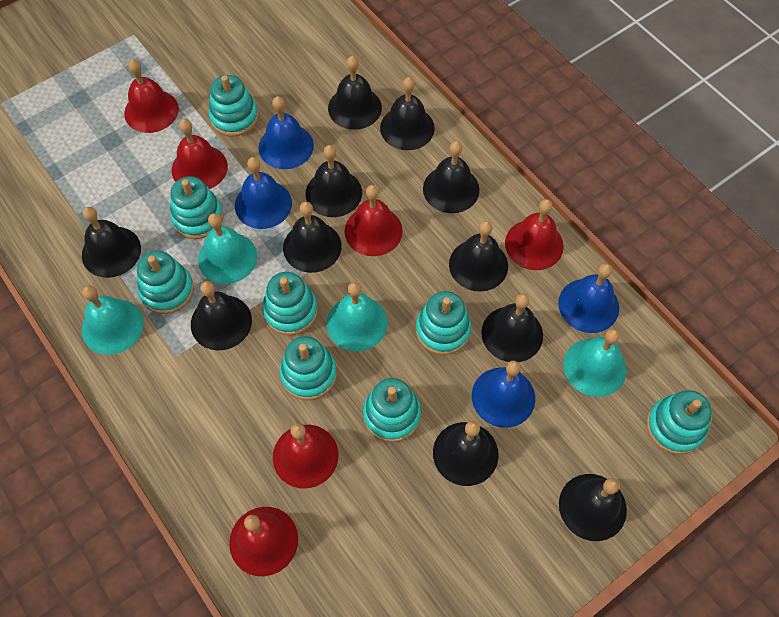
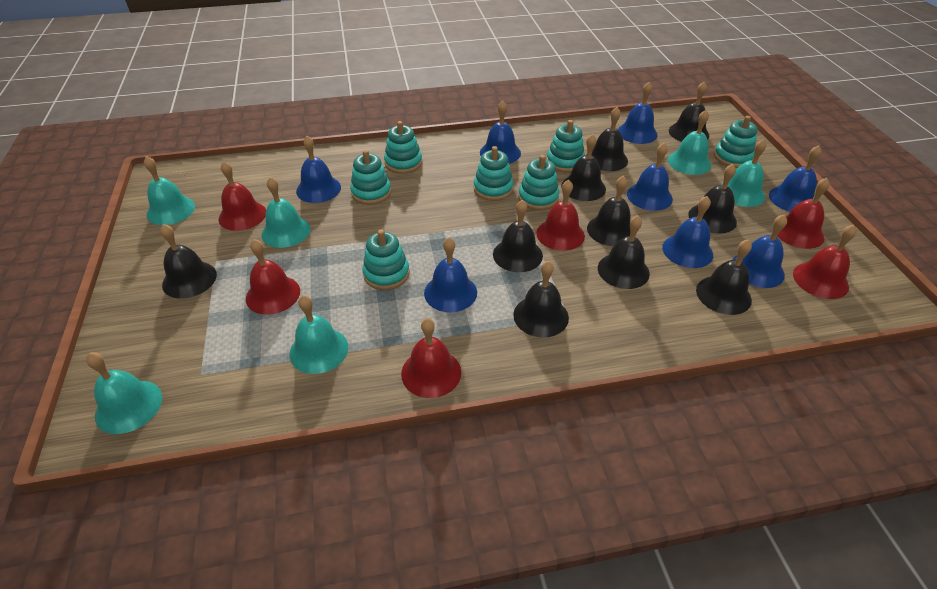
black bell: 11 -> 10
blue bell: 4 -> 8
turquoise bell: 4 -> 6
turquoise stacking toy: 8 -> 7

